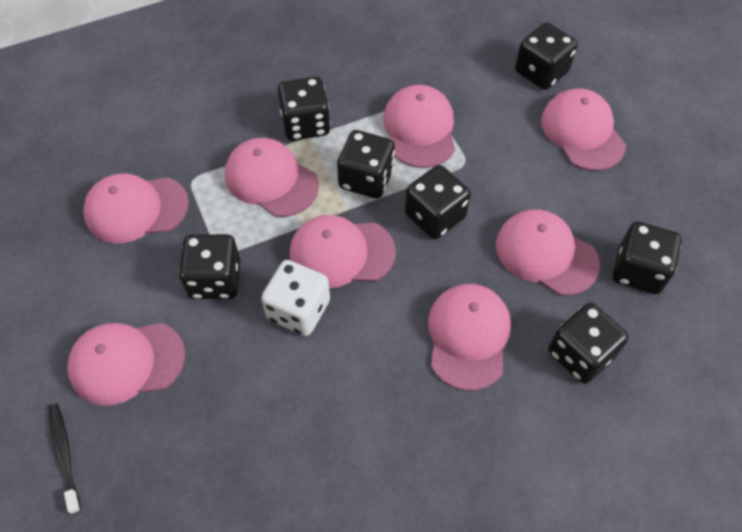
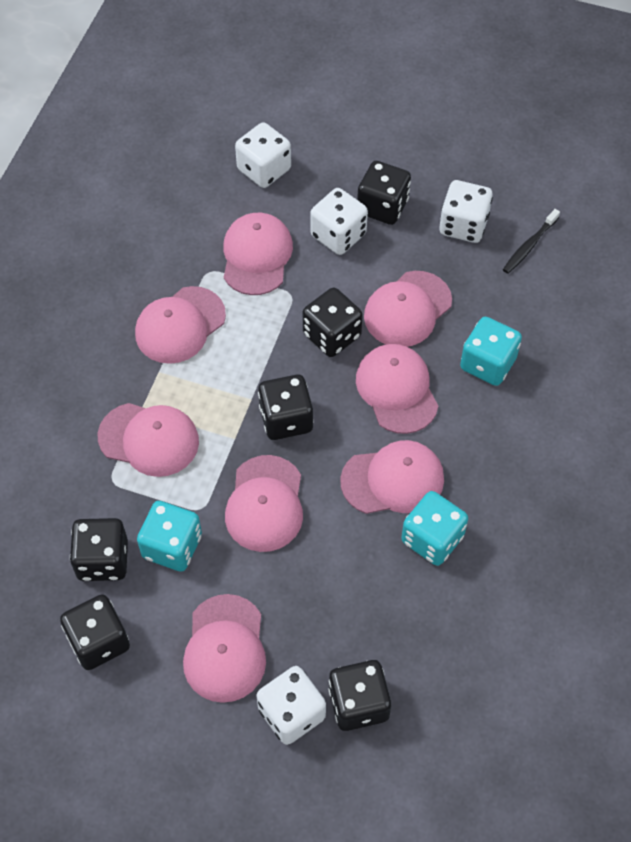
black dice: 7 -> 6
turquoise dice: 0 -> 3
white dice: 1 -> 4

